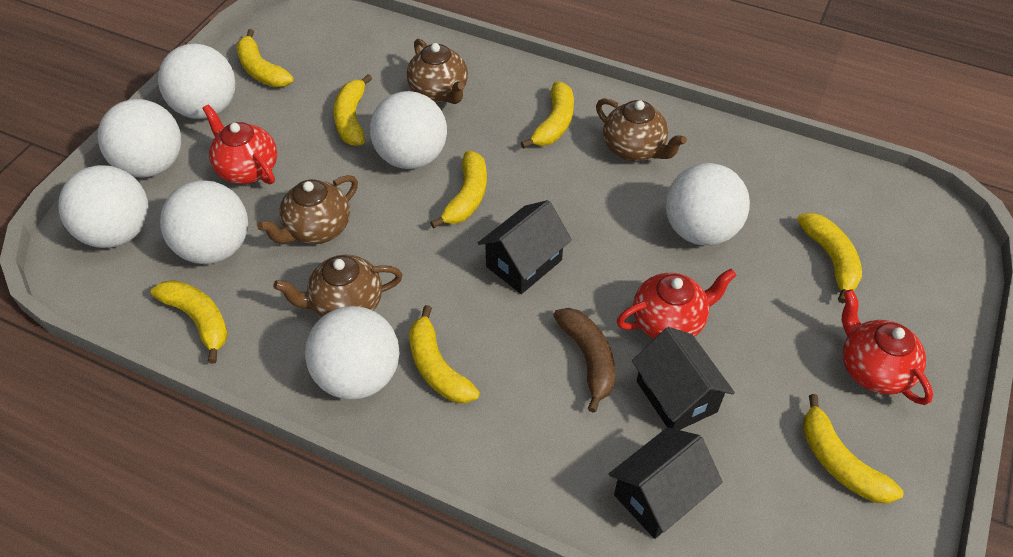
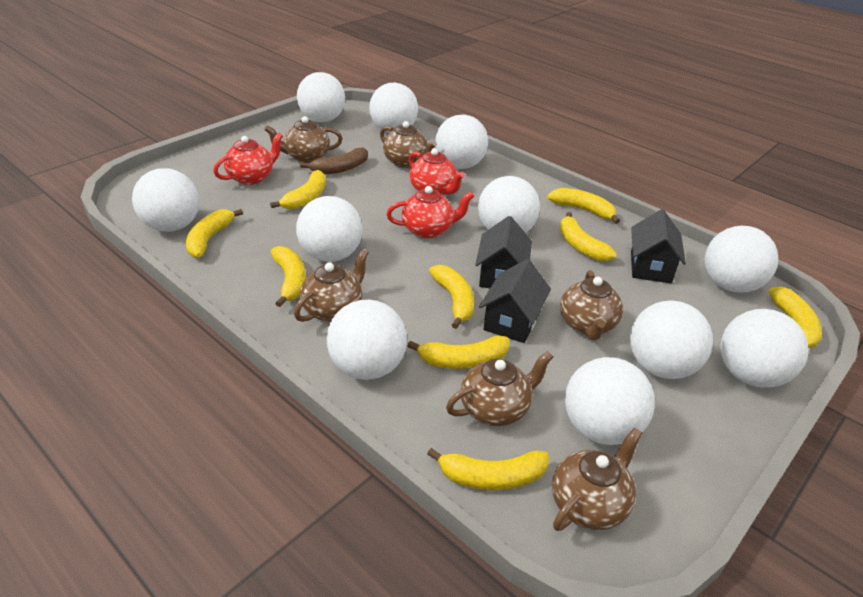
brown teapot: 4 -> 6
white ball: 7 -> 11
yellow banana: 8 -> 9

